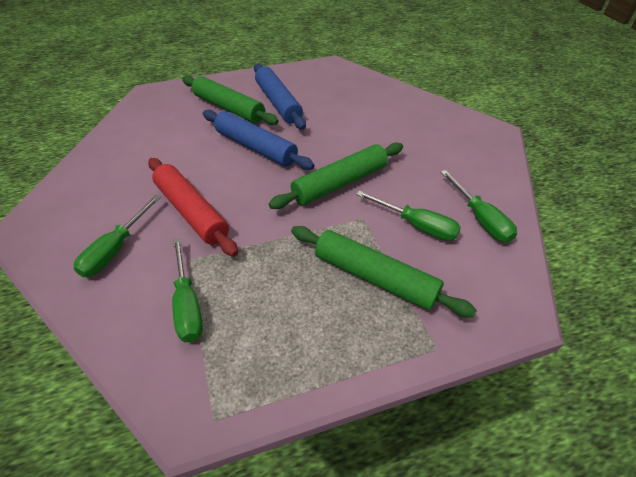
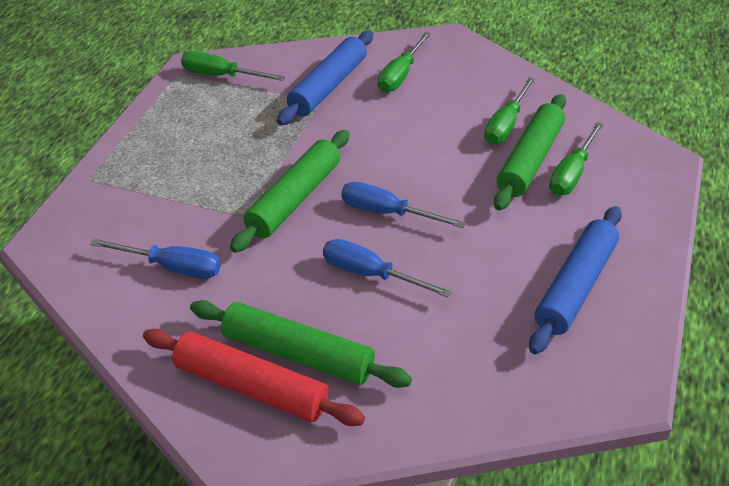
blue screwdriver: 0 -> 3

